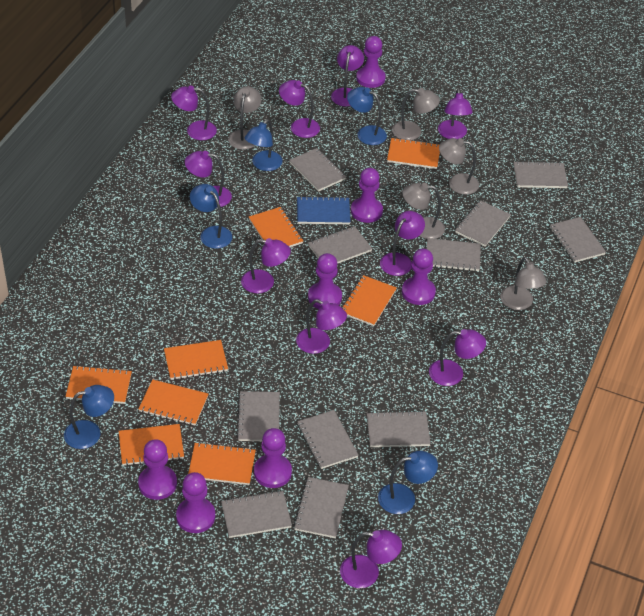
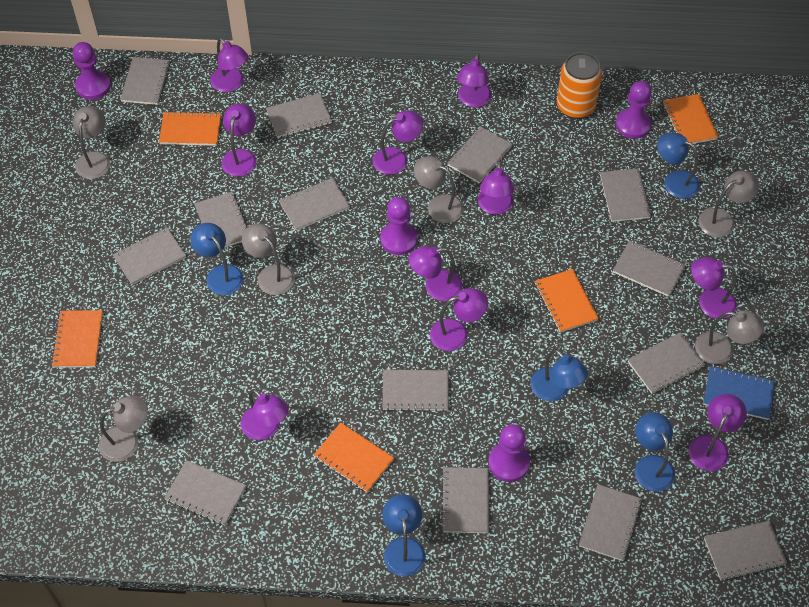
grey lamp: 5 -> 6
grey notebook: 11 -> 14
orange can: 0 -> 1
orange notebook: 8 -> 5
purple pawn: 7 -> 4

